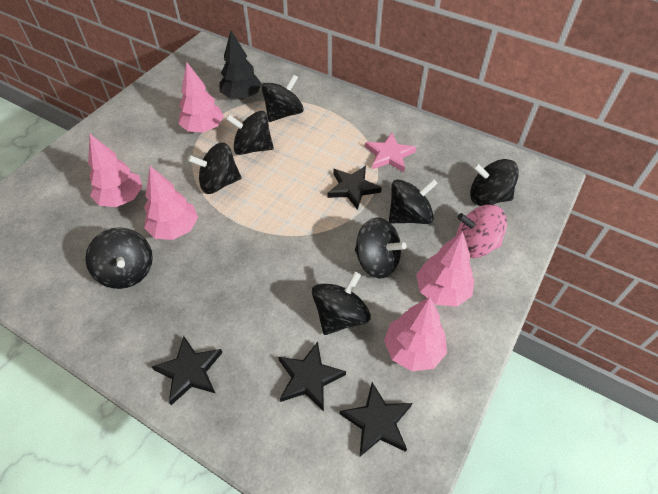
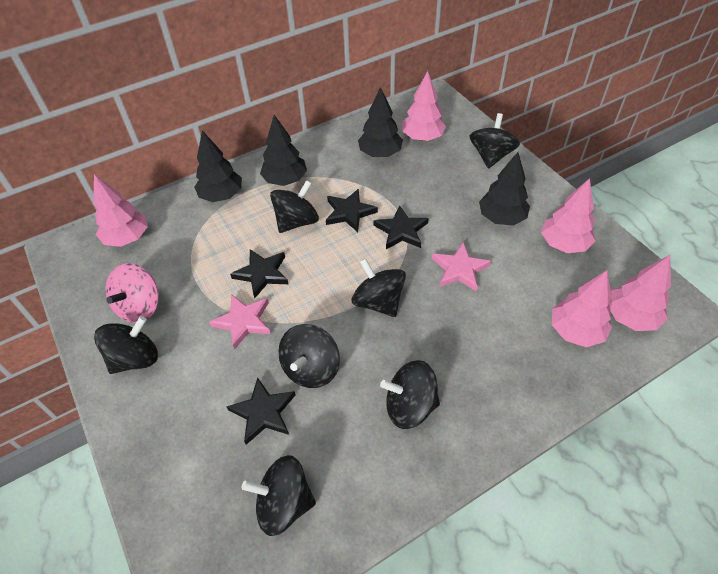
black spinning top: 8 -> 7
black tree: 1 -> 4
pink star: 1 -> 2

